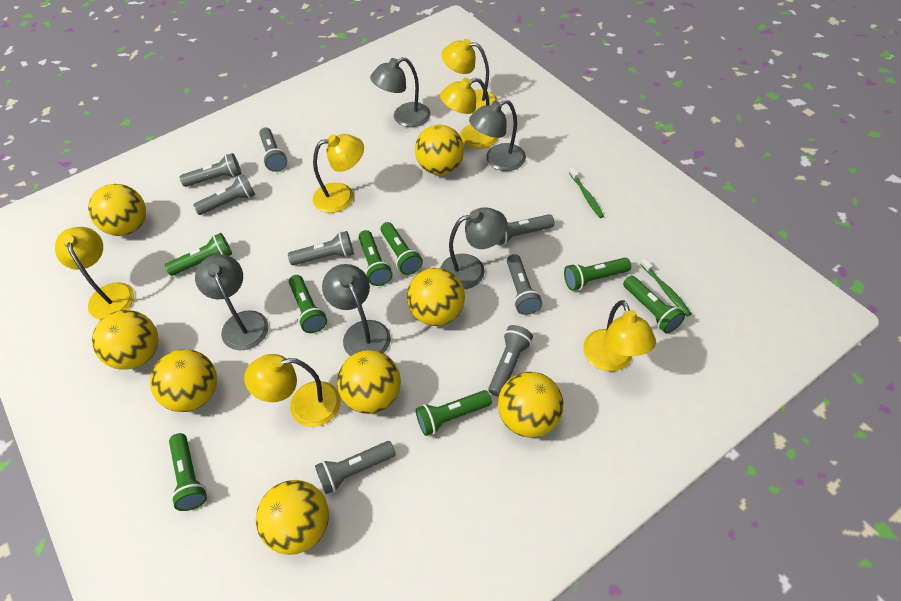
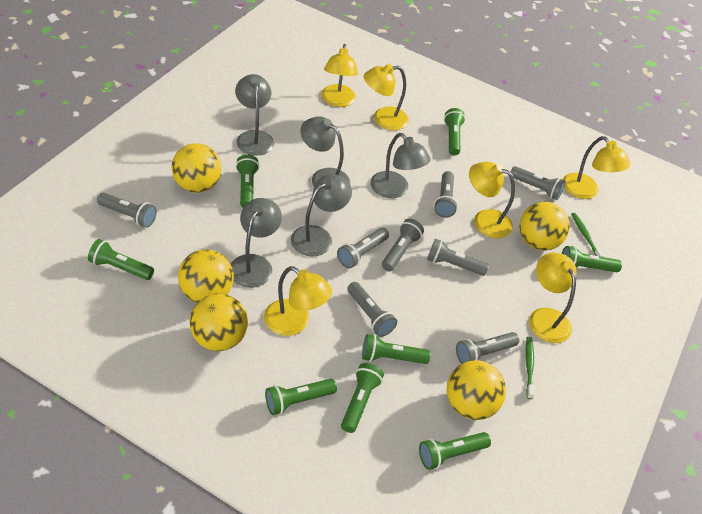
yellow ball: 8 -> 5

